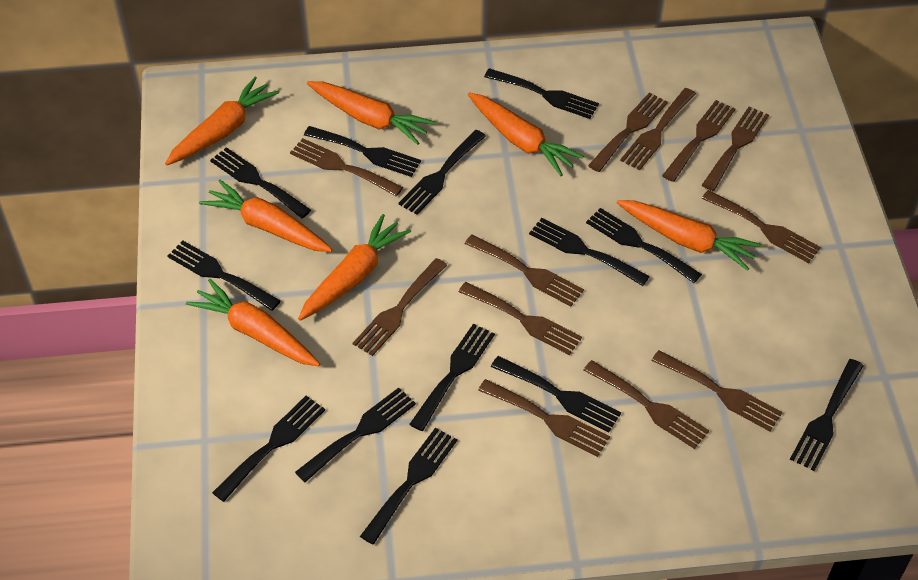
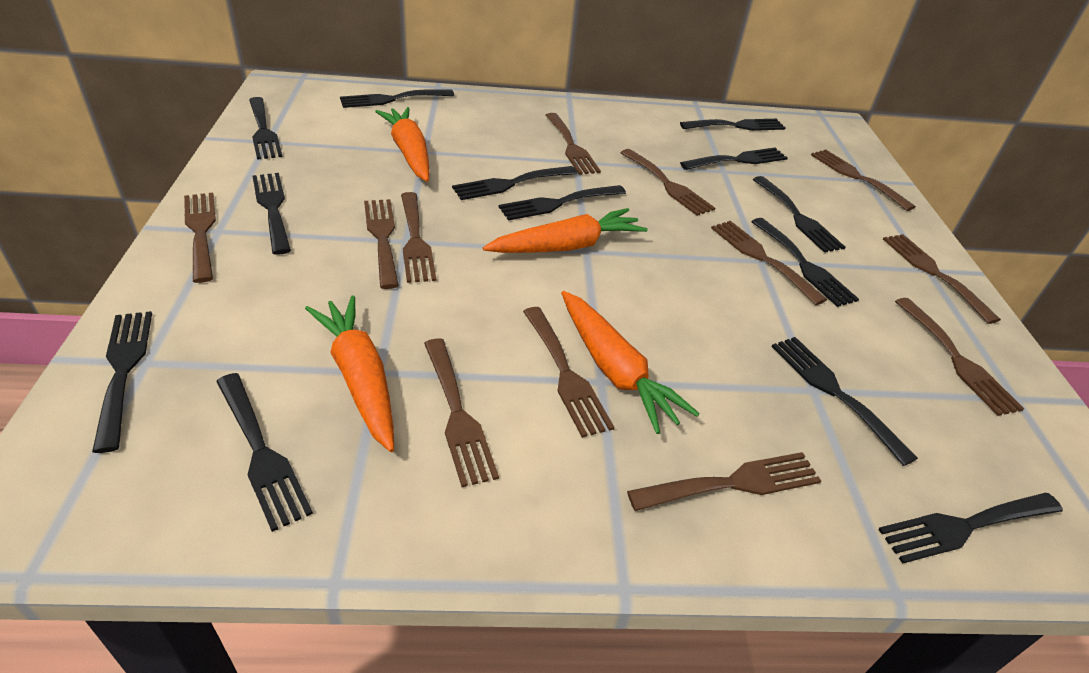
orange carrot: 7 -> 4

